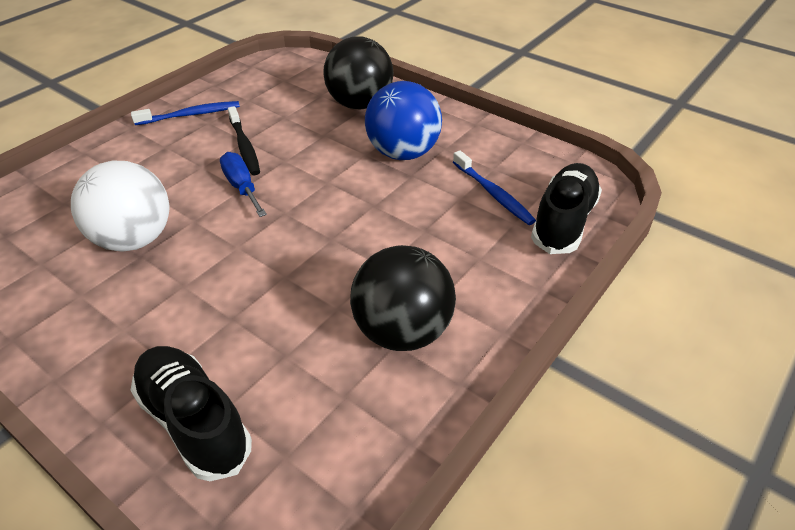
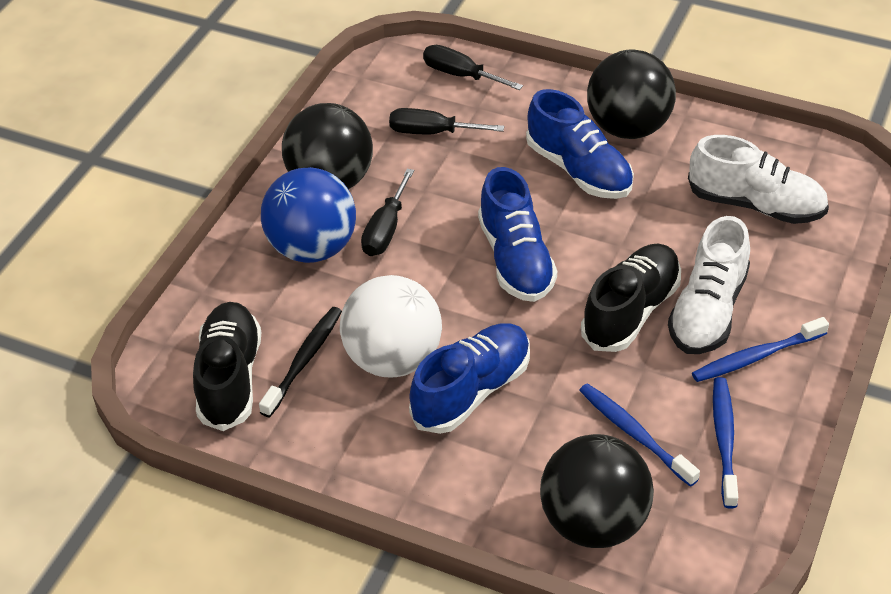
black ball: 2 -> 3
black screwdriver: 0 -> 3
blue screwdriver: 1 -> 0
blue shoe: 0 -> 3
blue toothbrush: 2 -> 3
white shoe: 0 -> 2

